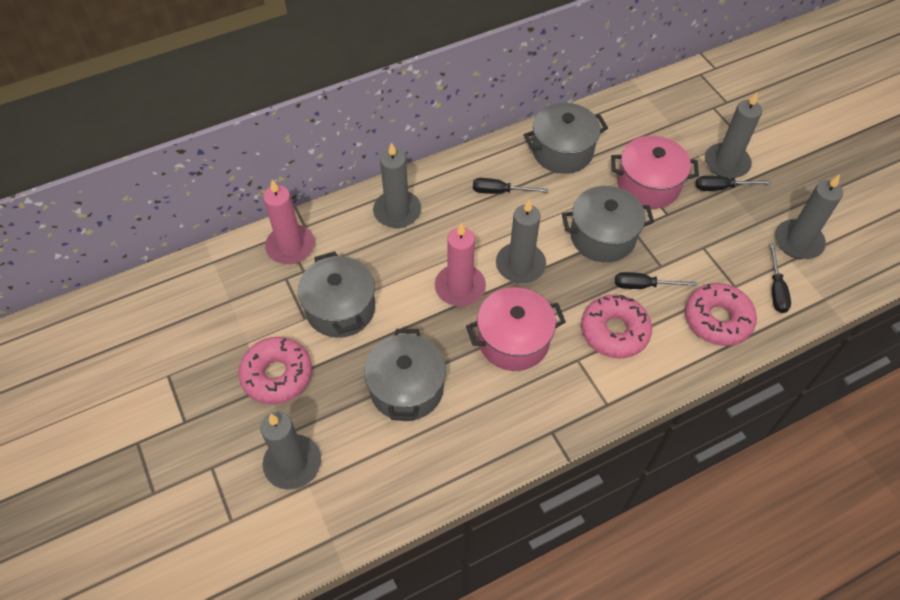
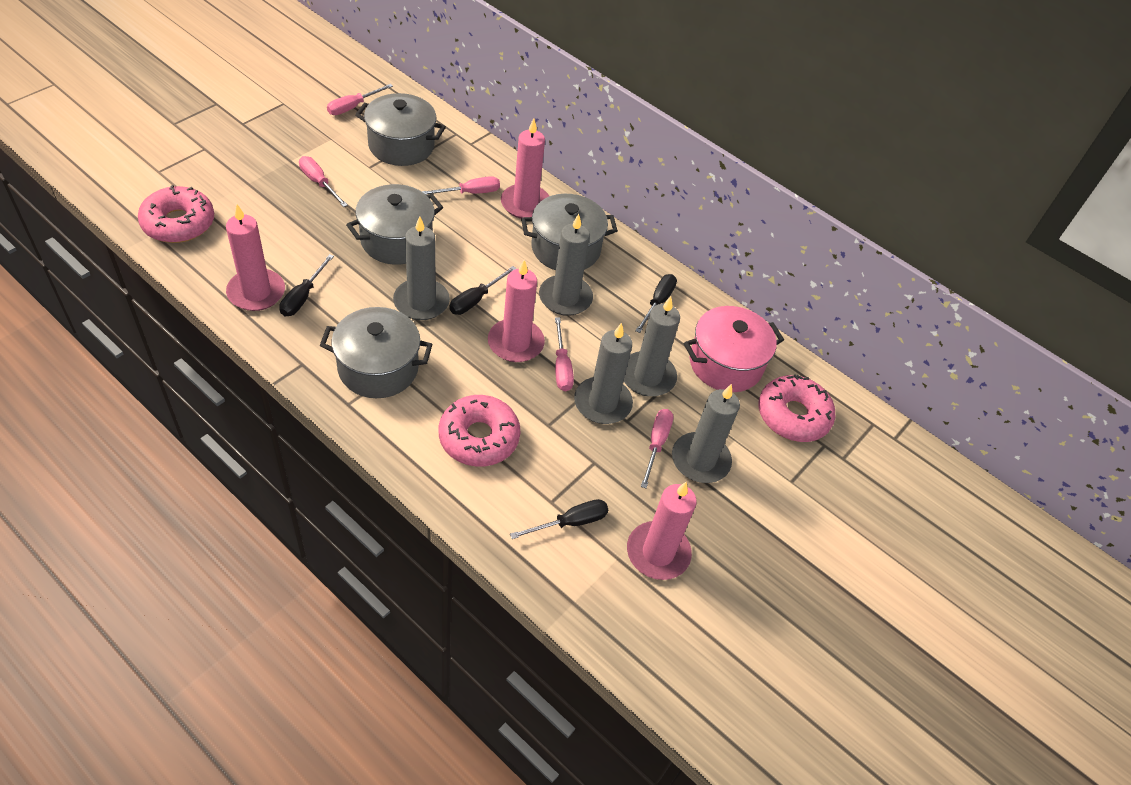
pink candle: 2 -> 4
pink pot: 2 -> 1
pink screwdriver: 0 -> 5

